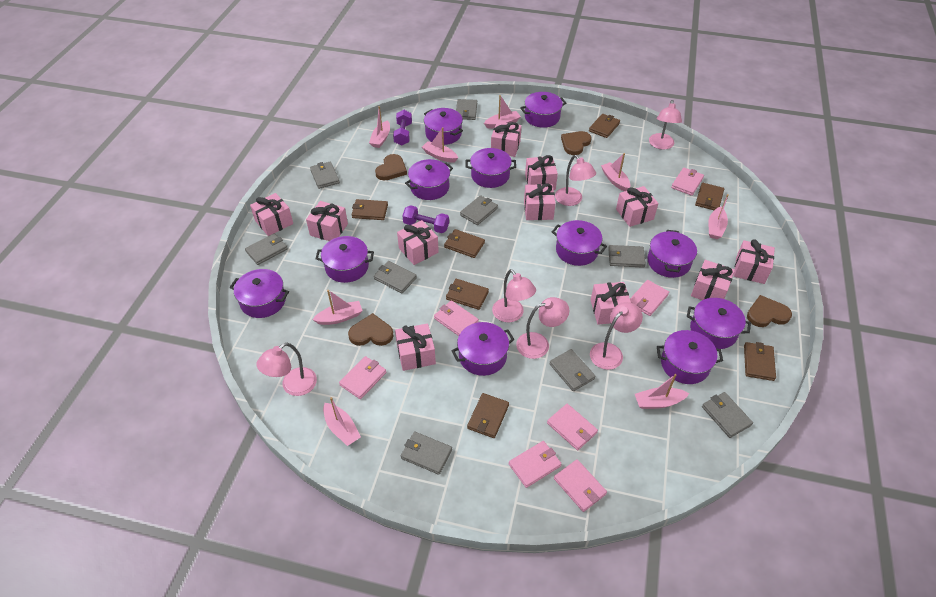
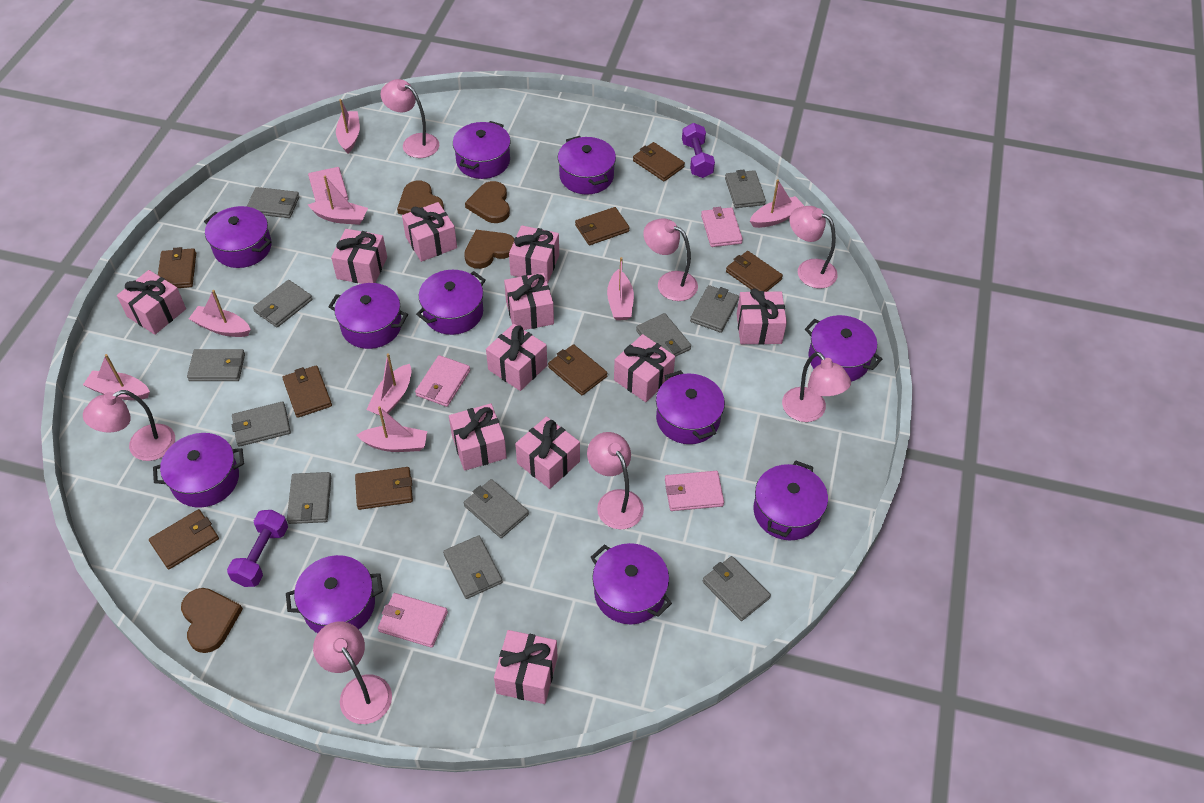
brown wallet: 7 -> 8
grey wallet: 9 -> 11
pink lamp: 6 -> 7
pink wallet: 7 -> 5

